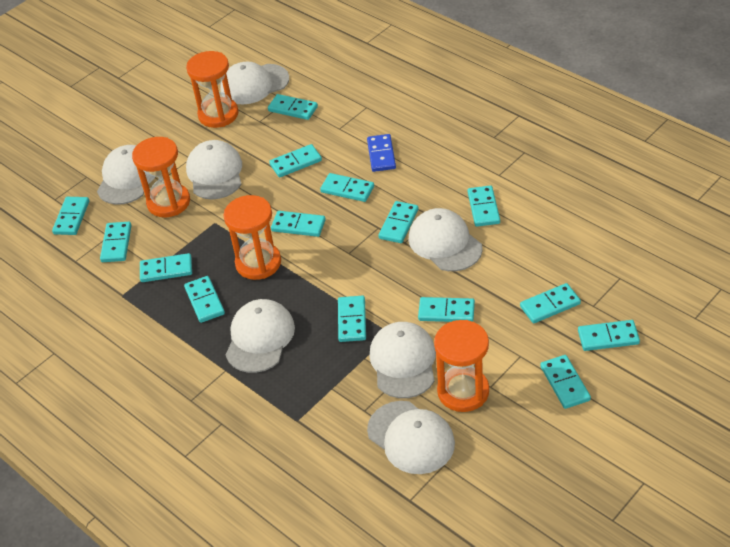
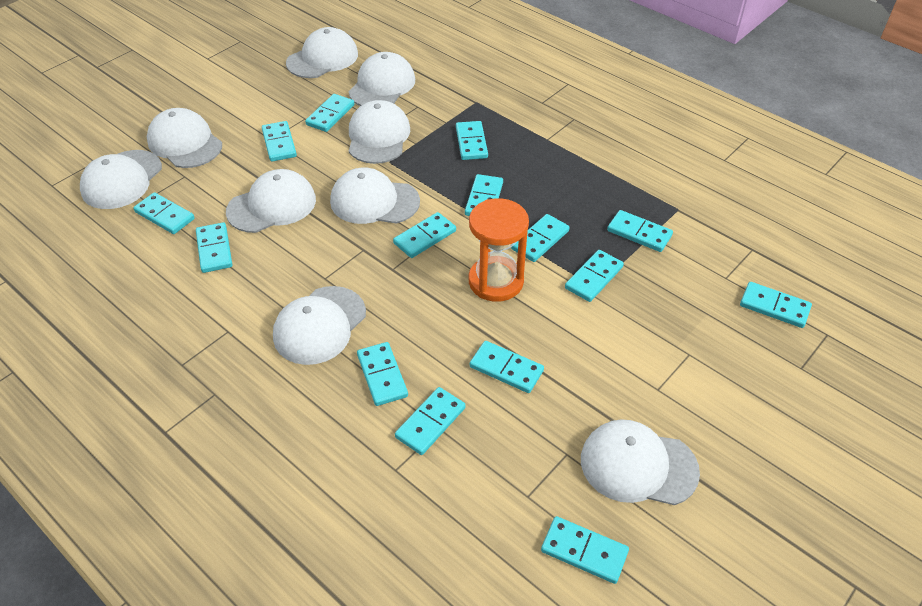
blue domino: 1 -> 0
orange hourglass: 4 -> 1
white cap: 7 -> 9

